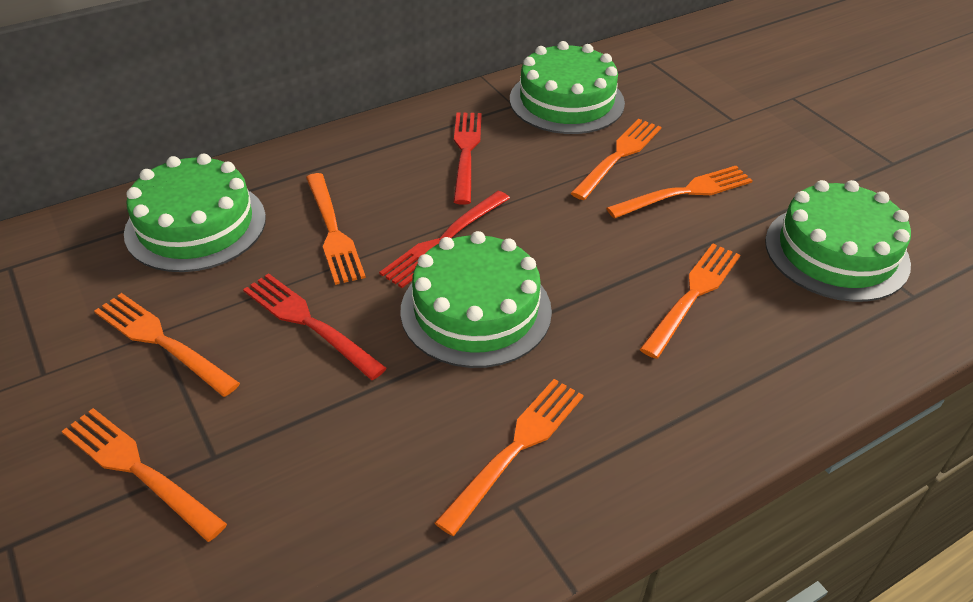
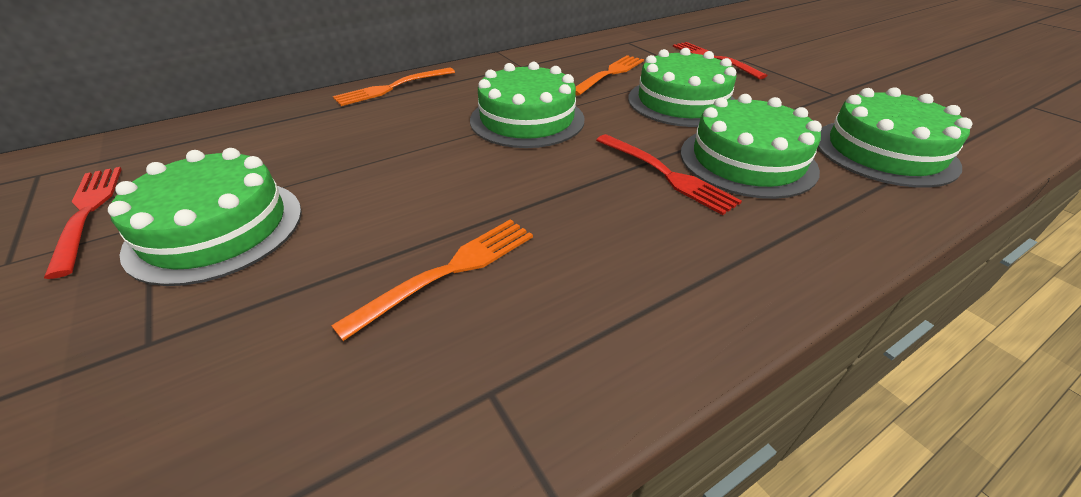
green cake: 4 -> 5
orange fork: 7 -> 3

